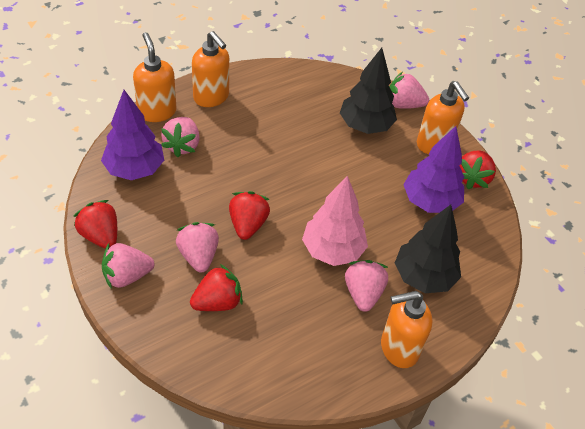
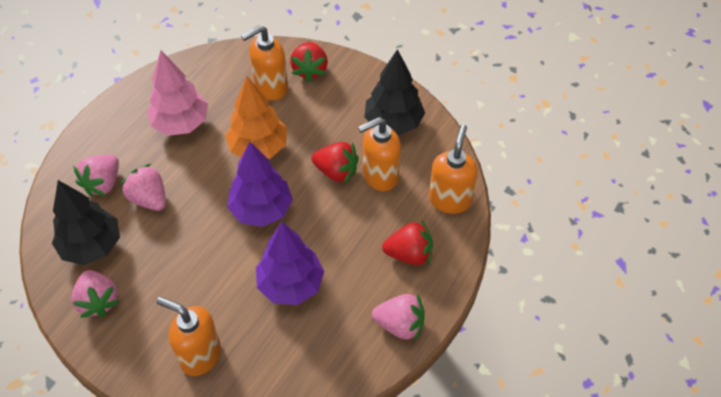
orange tree: 0 -> 1
pink strawberry: 5 -> 4
red strawberry: 4 -> 3

